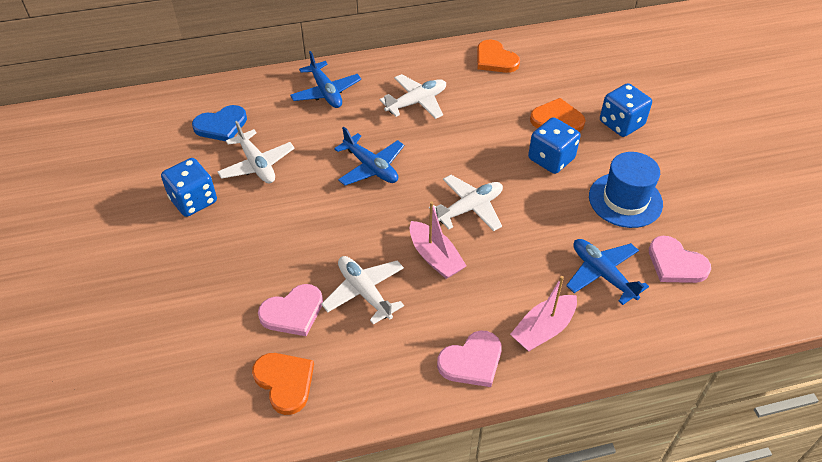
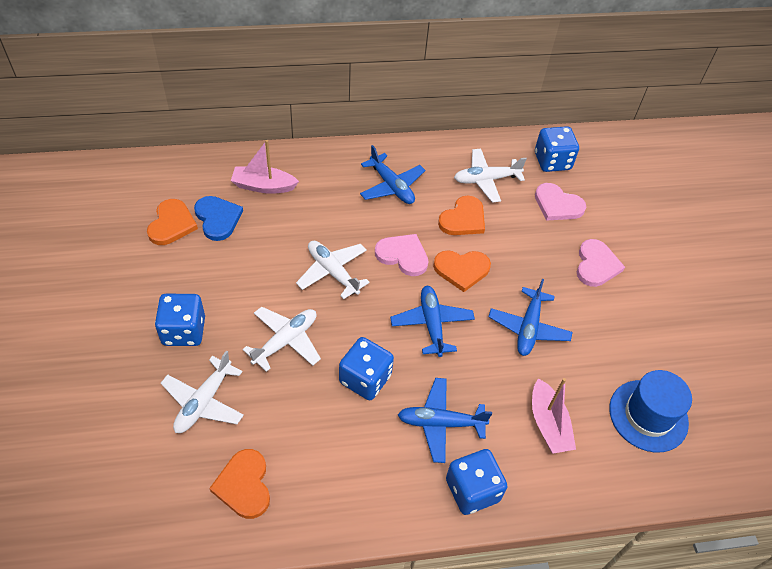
blue dice: 3 -> 4
blue plane: 3 -> 4
orange heart: 3 -> 4

